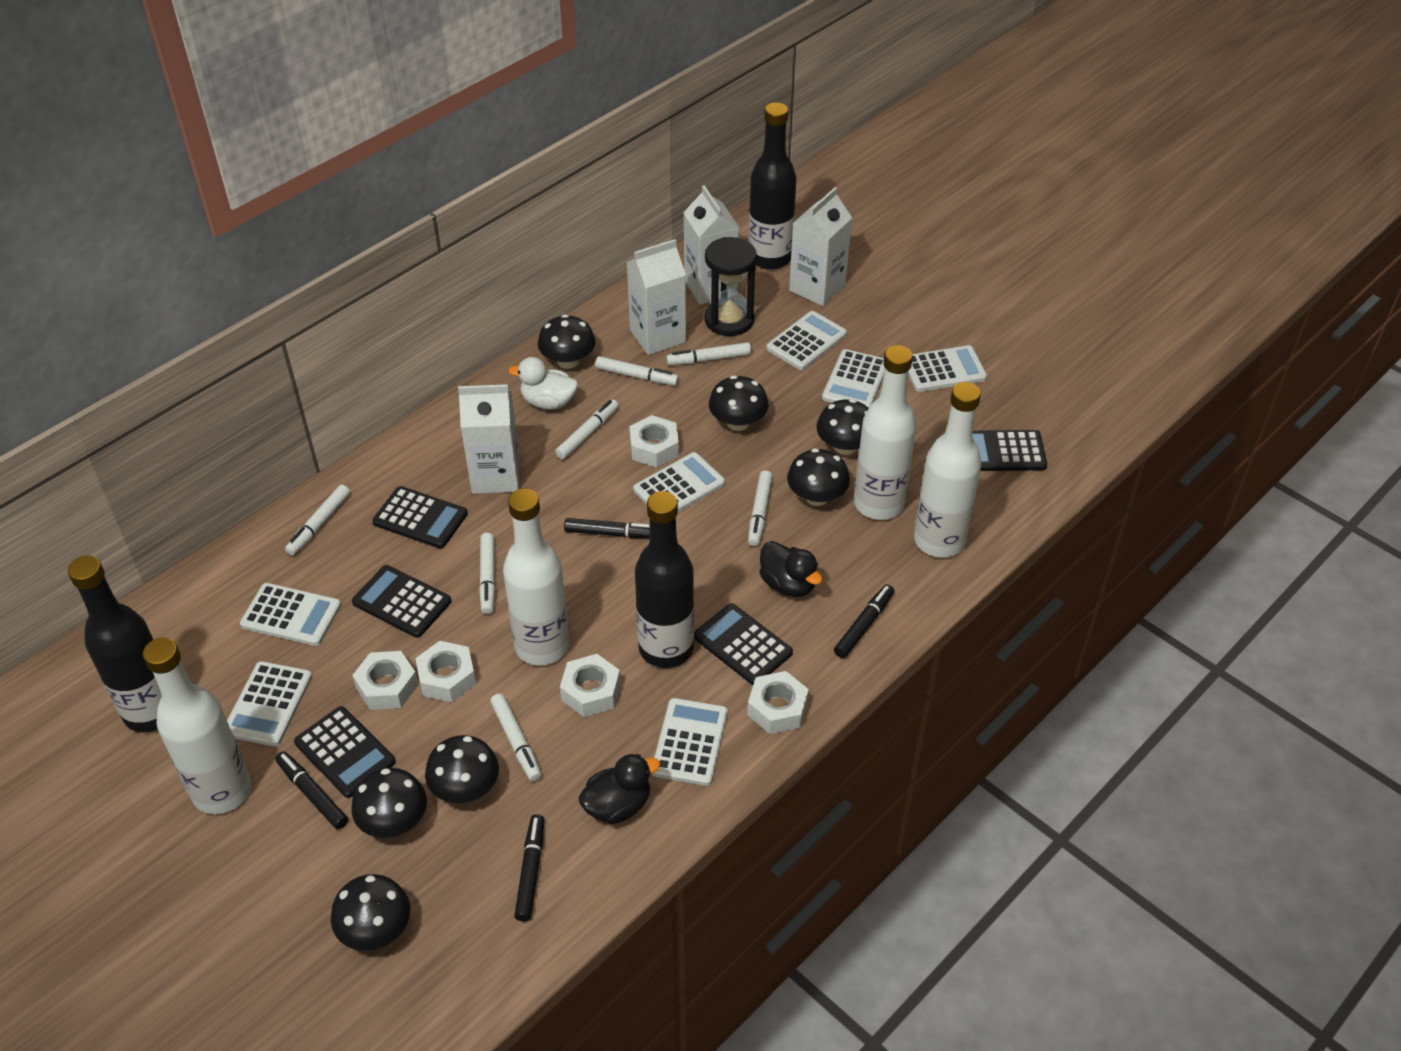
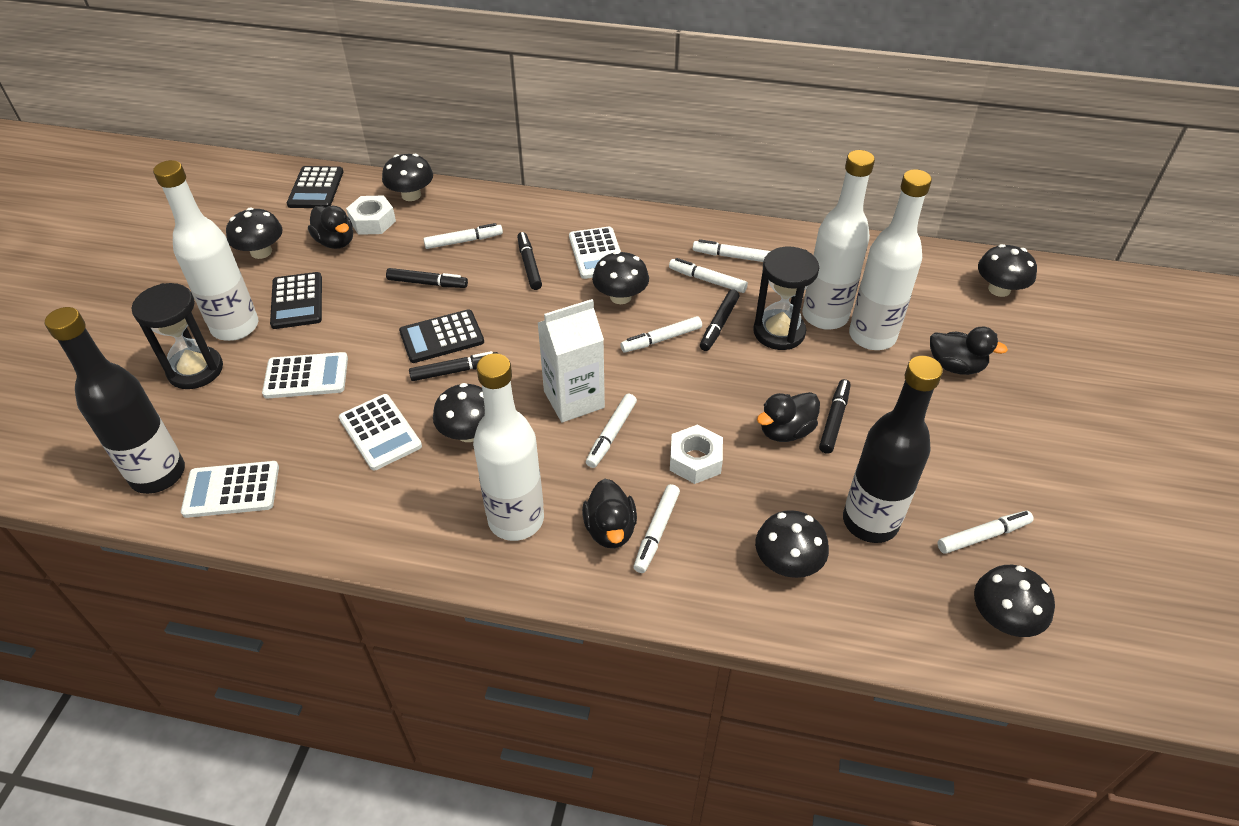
black bottle: 3 -> 2
black calculator: 5 -> 3
black duck: 2 -> 4
black hourglass: 1 -> 2
black marker: 4 -> 5
white calculator: 7 -> 4
white carton: 4 -> 1
white duck: 1 -> 0
white nut: 5 -> 2

